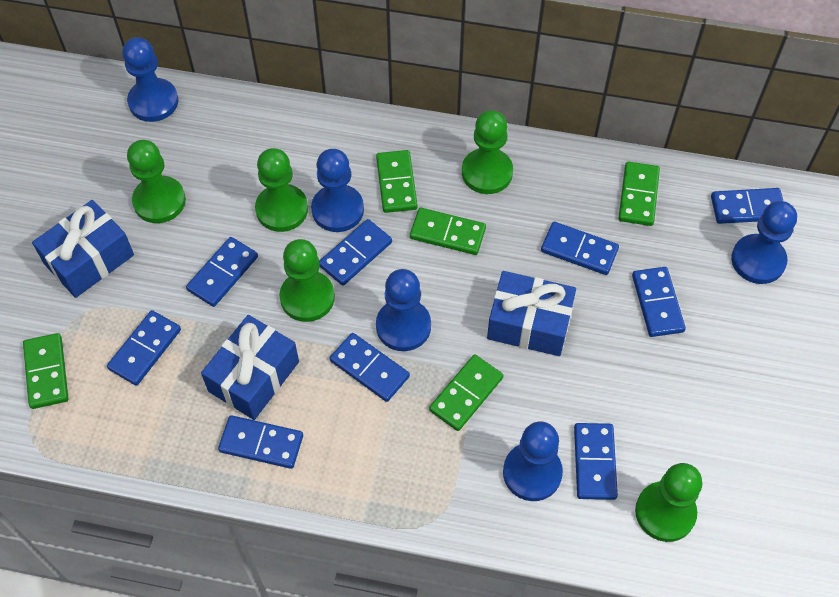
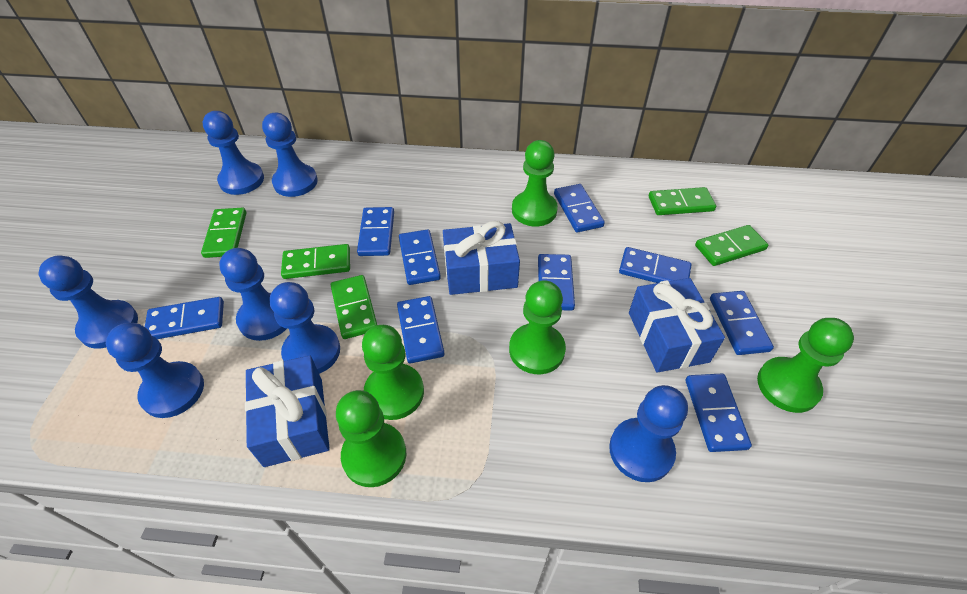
blue pawn: 5 -> 7

